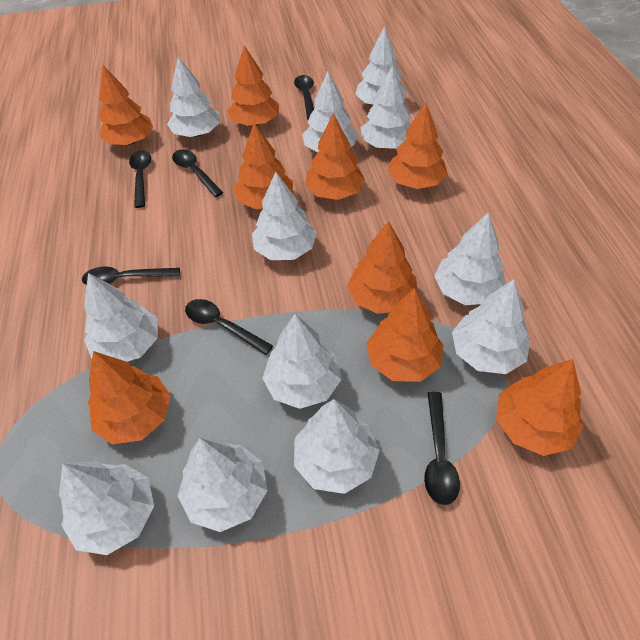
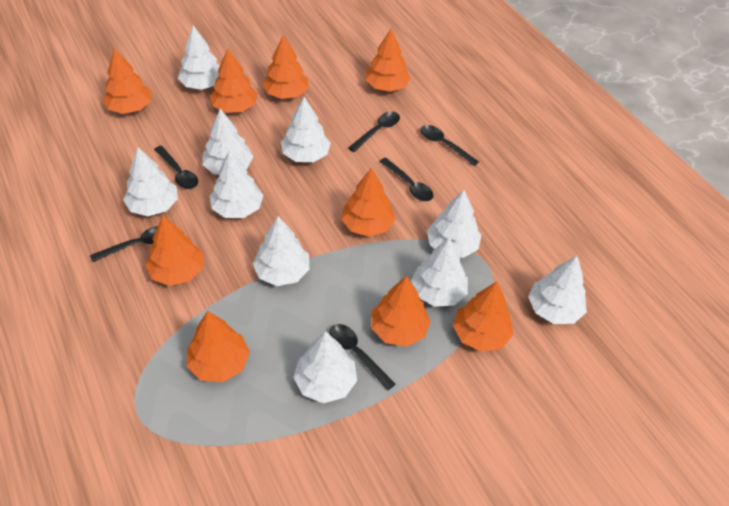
white tree: 12 -> 10

